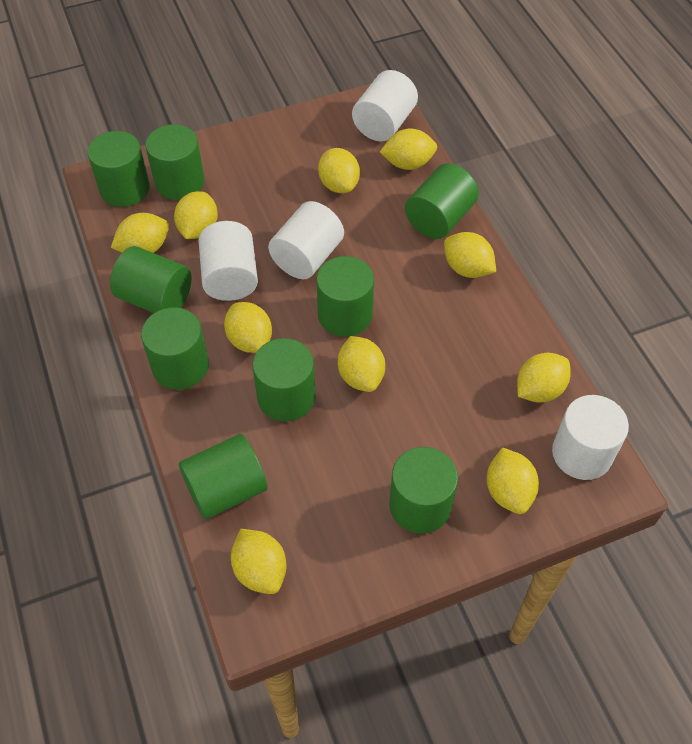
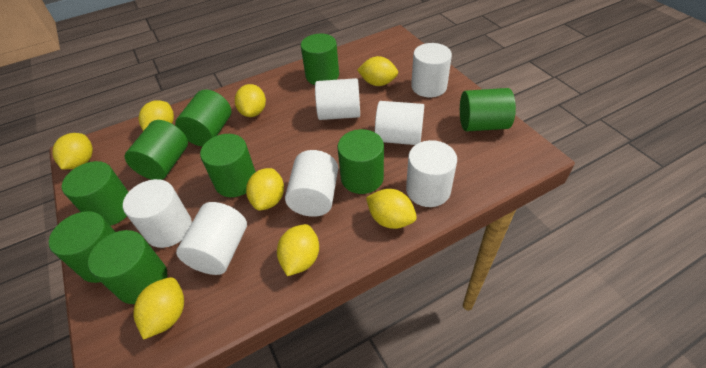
white cylinder: 4 -> 7
yellow lemon: 10 -> 8

